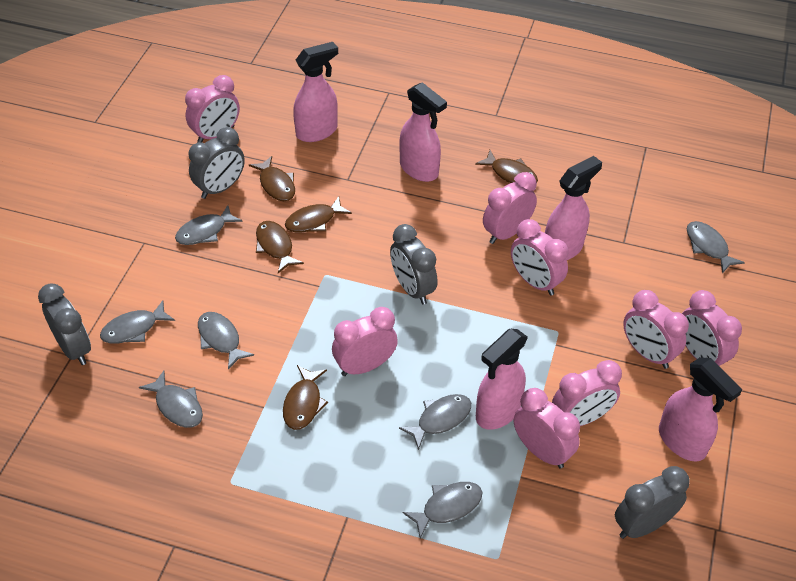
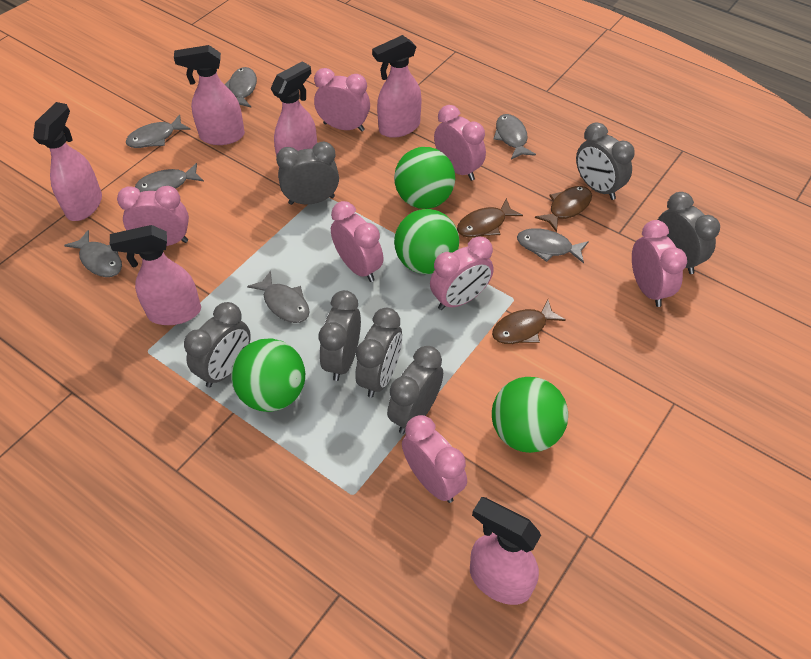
brown fish: 5 -> 3
green ball: 0 -> 4
grey clock: 4 -> 7
pink clock: 8 -> 7
pink spray bottle: 5 -> 6

